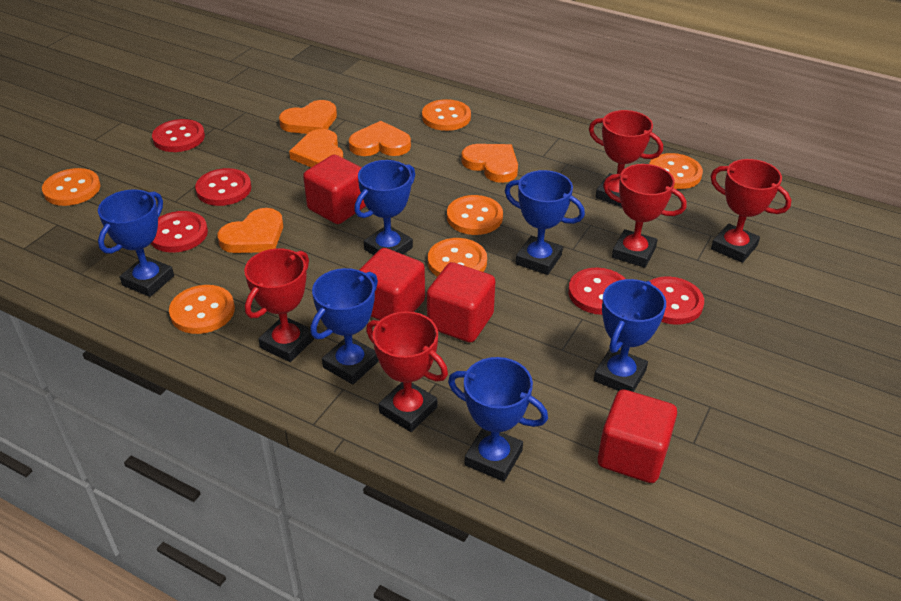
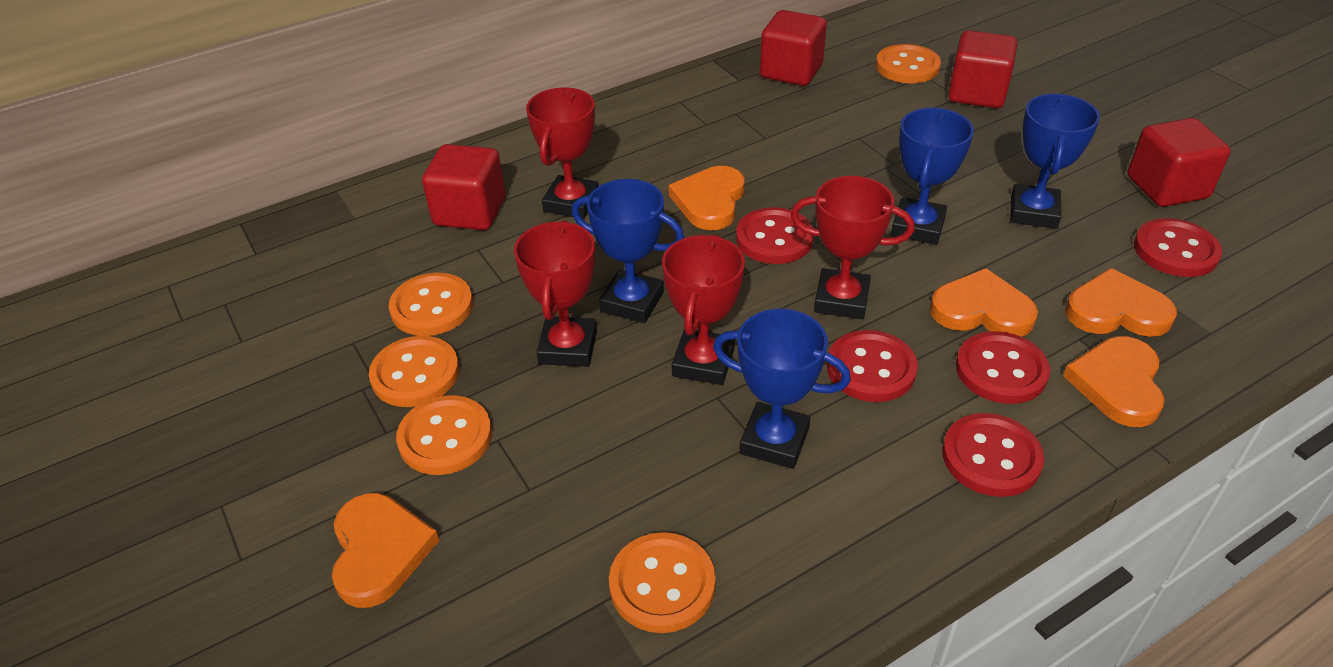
blue trophy: 6 -> 4
orange button: 6 -> 5
red trophy: 5 -> 4

